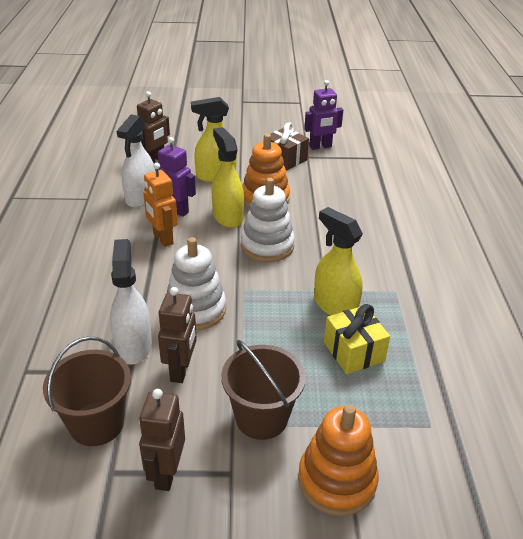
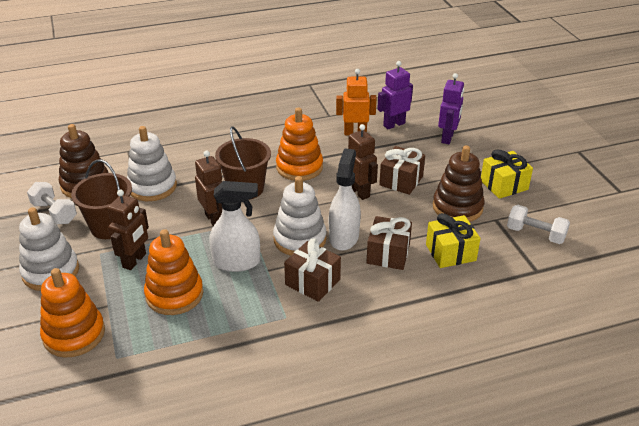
brown gift: 1 -> 3
brown stacking toy: 0 -> 2
orange stacking toy: 2 -> 3
white dumbbell: 0 -> 2
white stacking toy: 2 -> 3
yellow gift: 1 -> 2
yellow spray bottle: 3 -> 0

